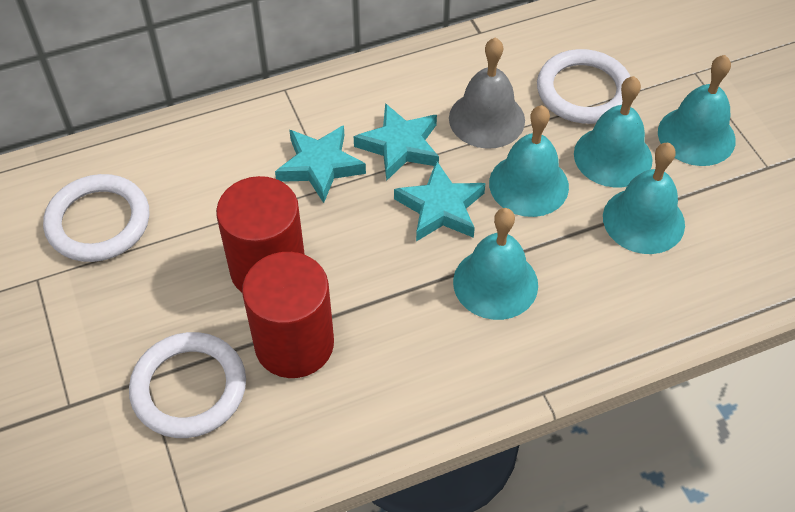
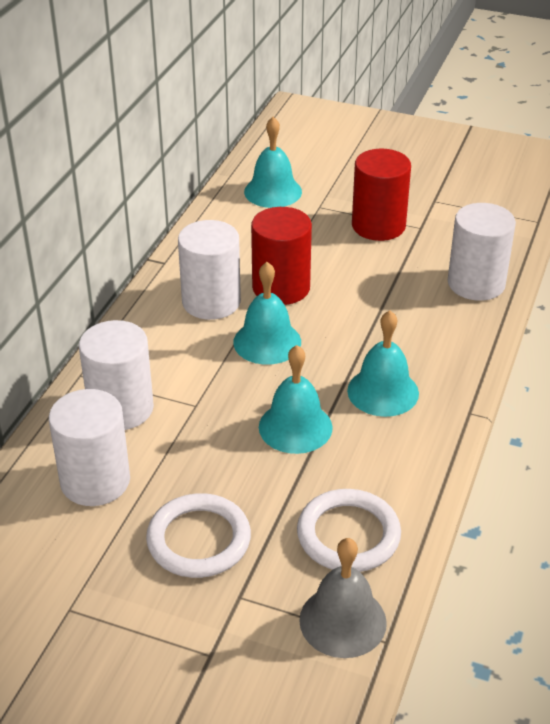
turquoise bell: 5 -> 4
turquoise star: 3 -> 0
white cylinder: 0 -> 4
white ring: 3 -> 2

